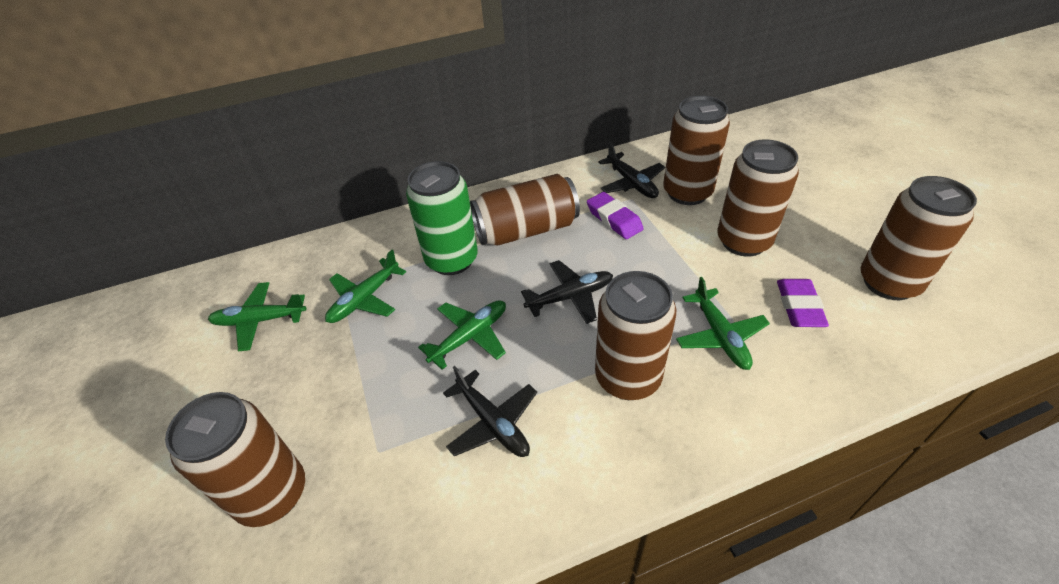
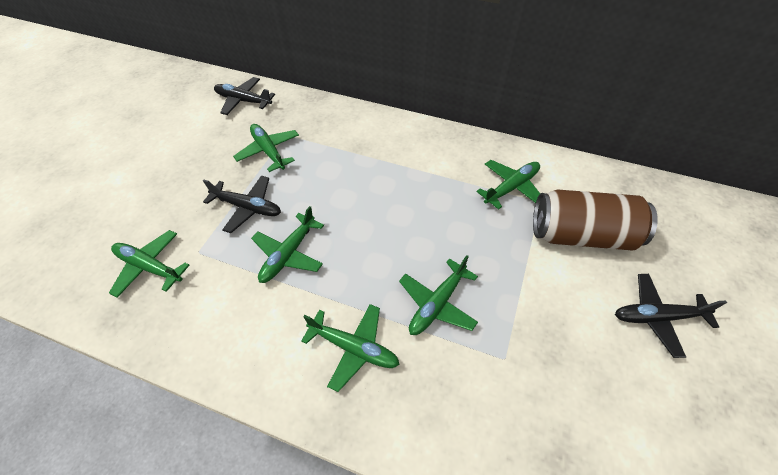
brown can: 6 -> 1
green can: 1 -> 0
green plane: 4 -> 6
purple eraser: 2 -> 0

